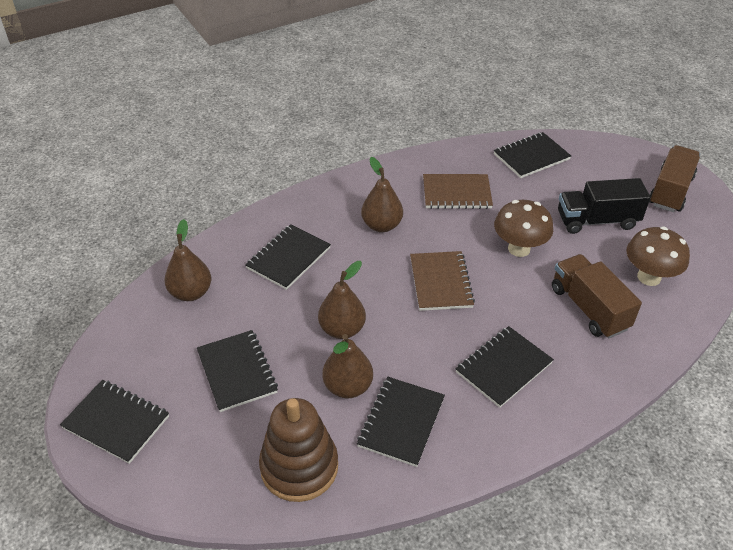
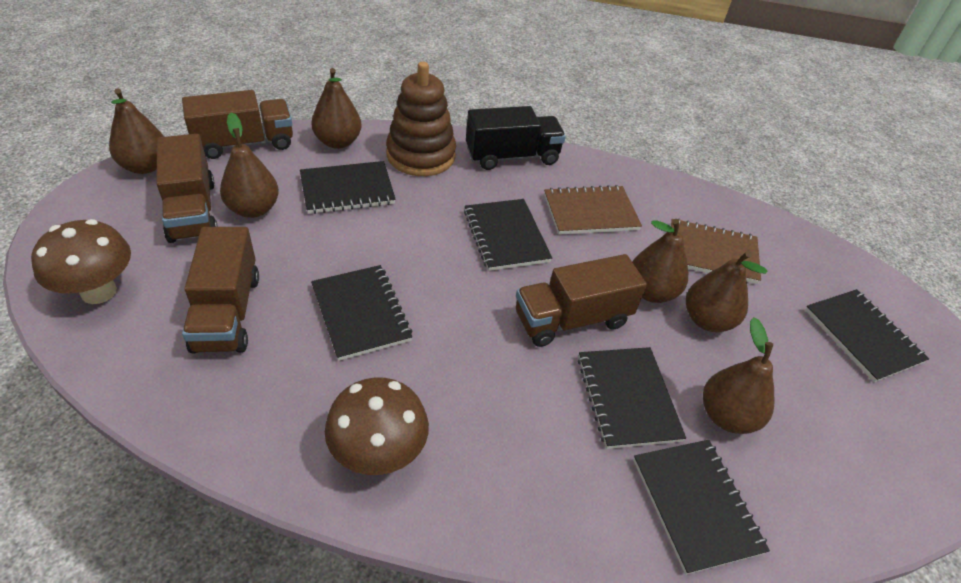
brown pear: 4 -> 6
brown truck: 2 -> 4

